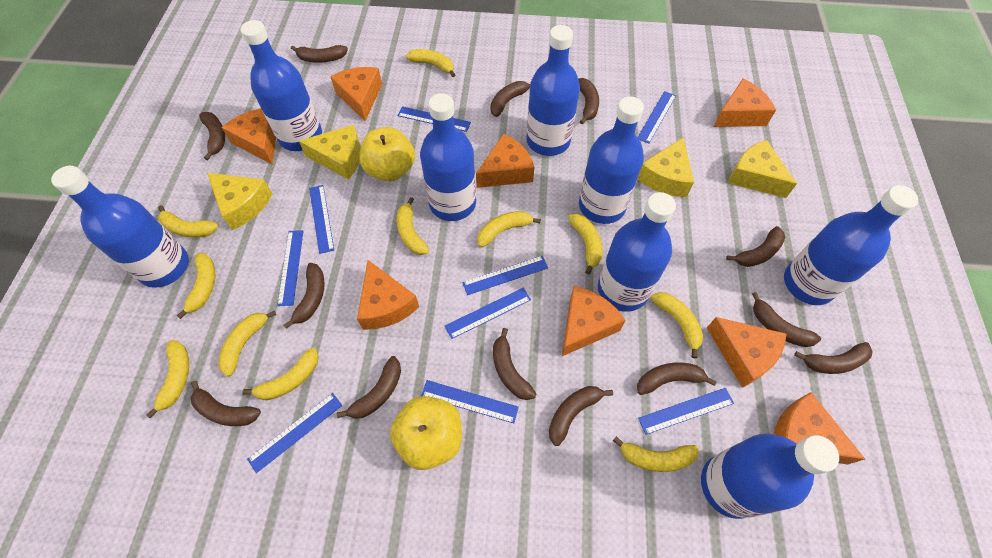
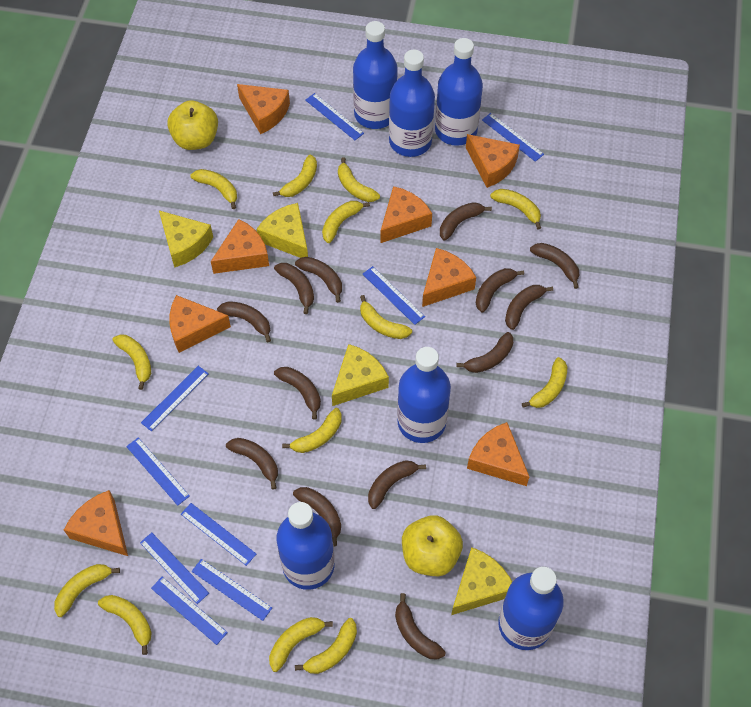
blue bottle: 8 -> 6
yellow banana: 11 -> 13

